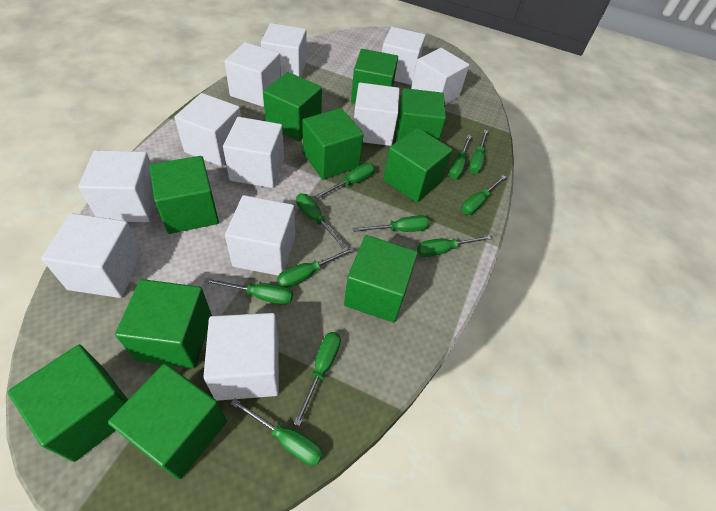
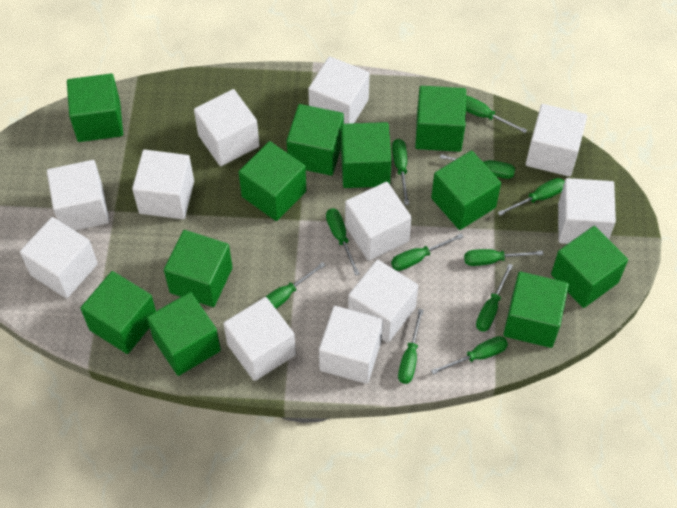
green cube: 10 -> 11

